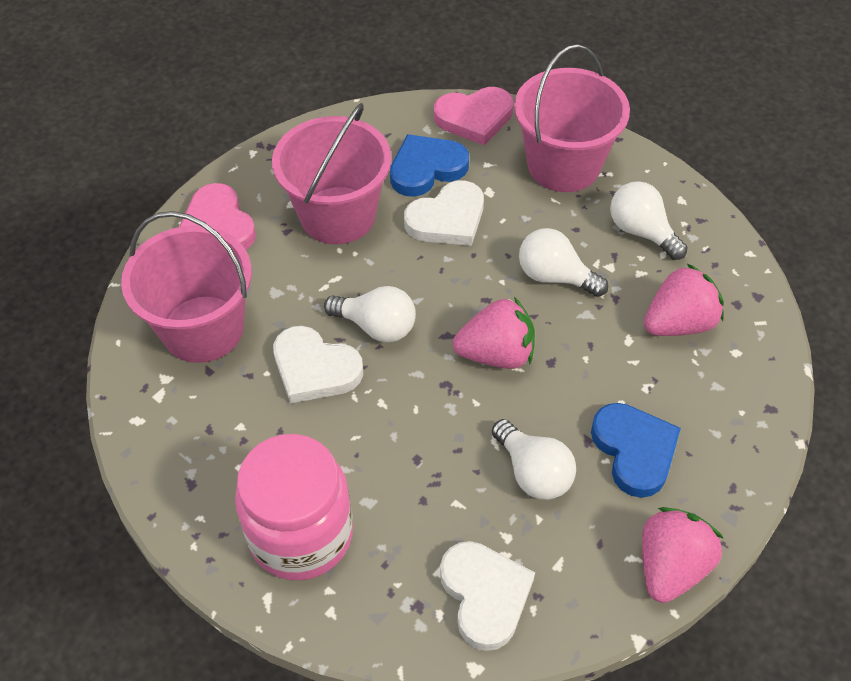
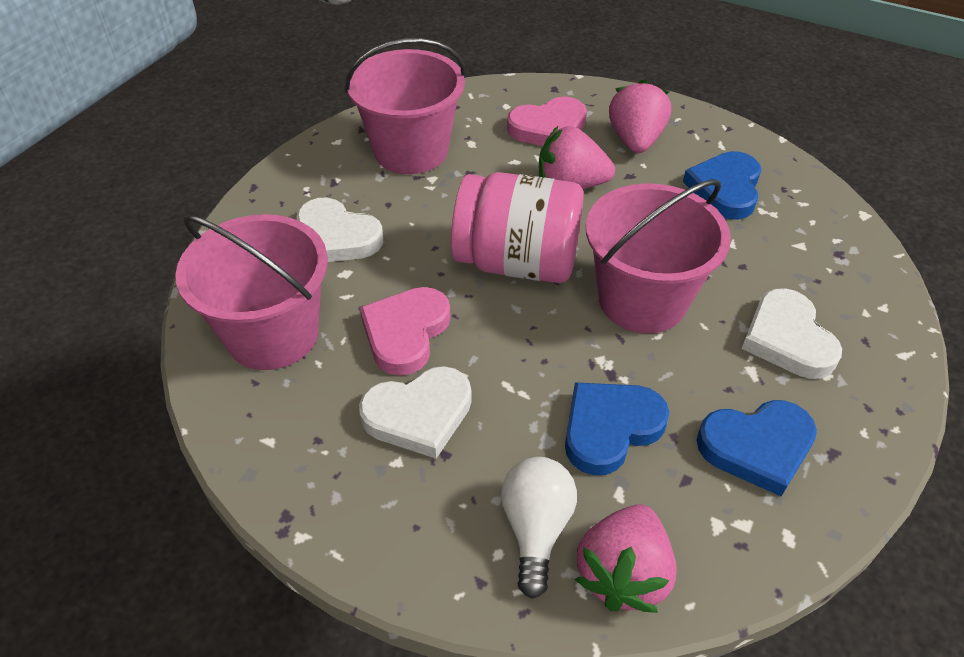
blue heart: 2 -> 3
white light bulb: 4 -> 1

